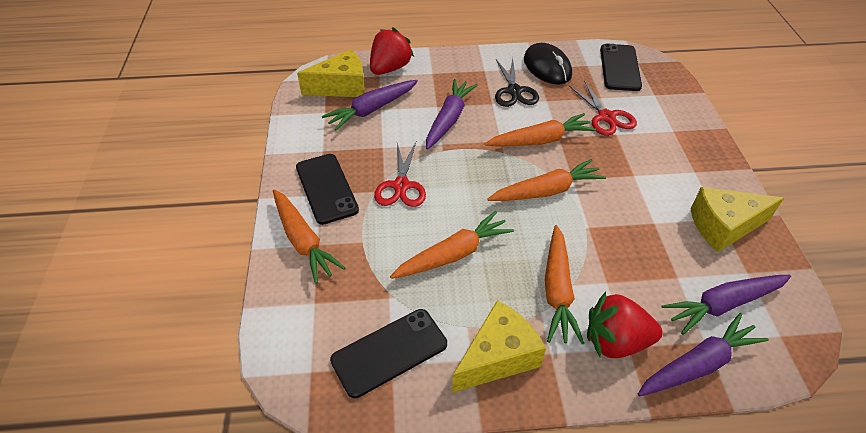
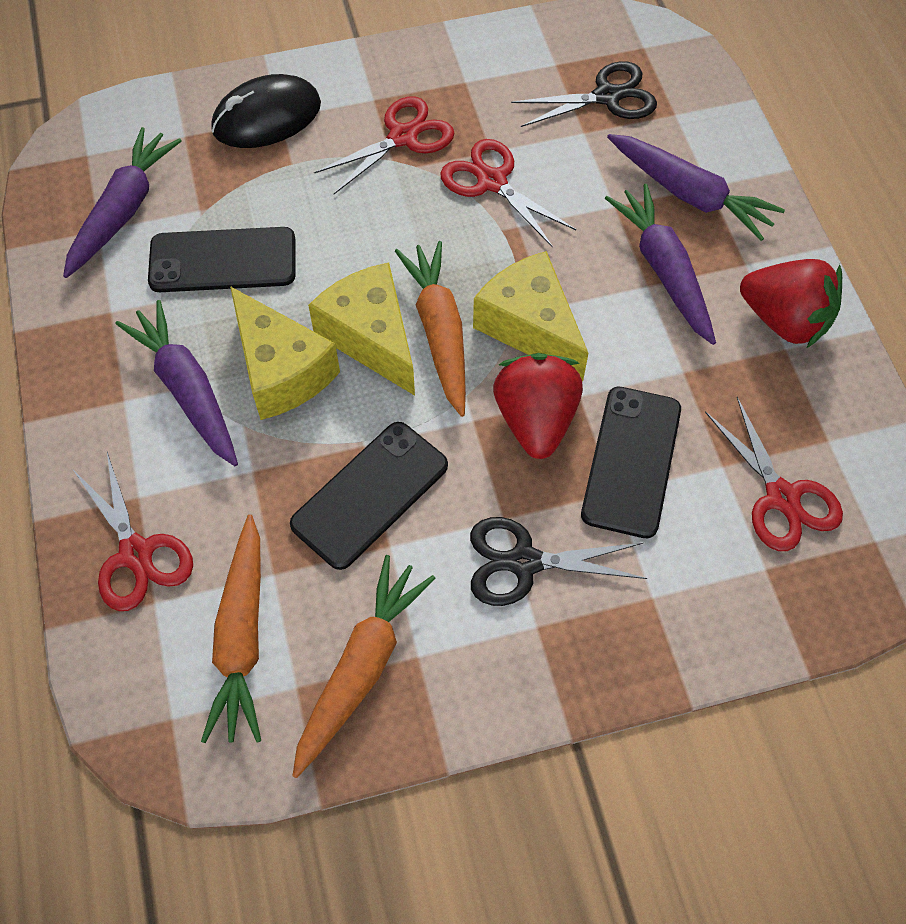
black scissors: 1 -> 2
orange carrot: 5 -> 3
red scissors: 2 -> 4

